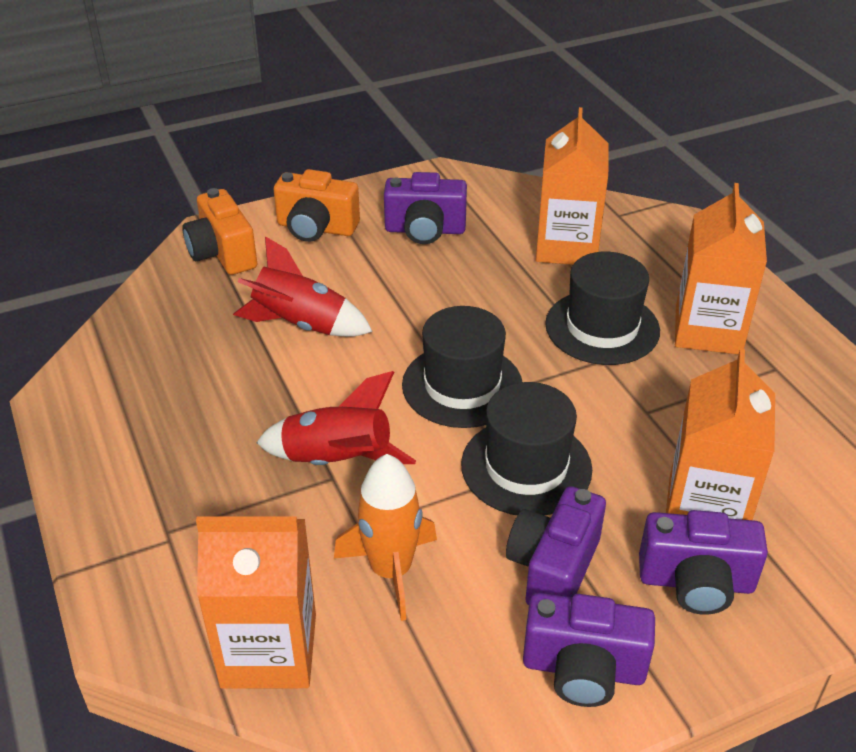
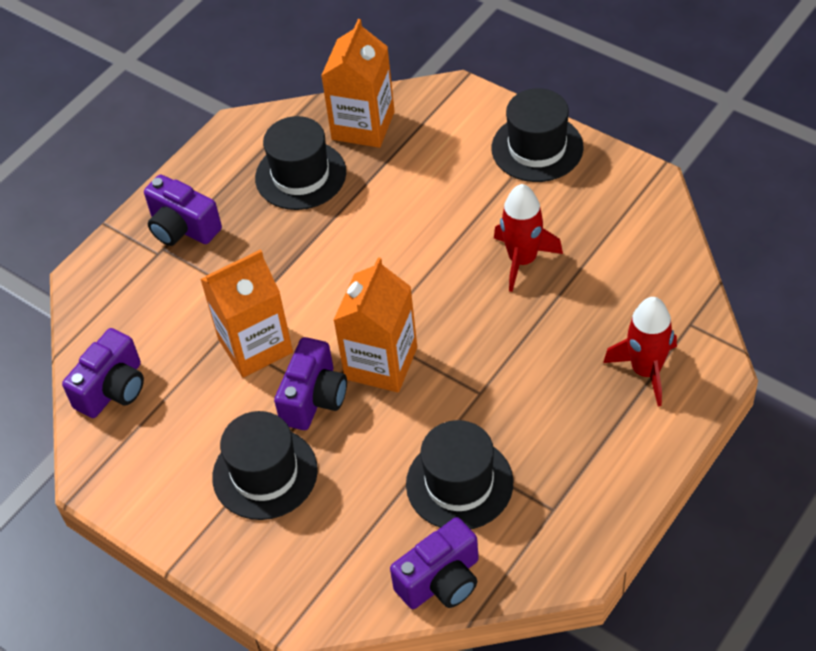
black hat: 3 -> 4
orange camera: 2 -> 0
orange carton: 4 -> 3
orange rocket: 1 -> 0

